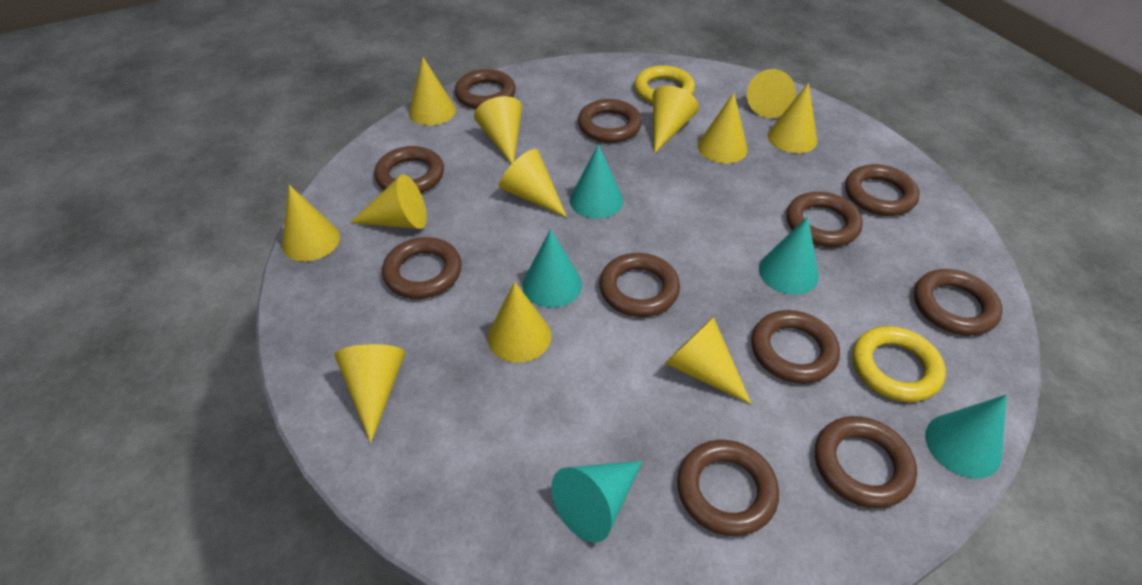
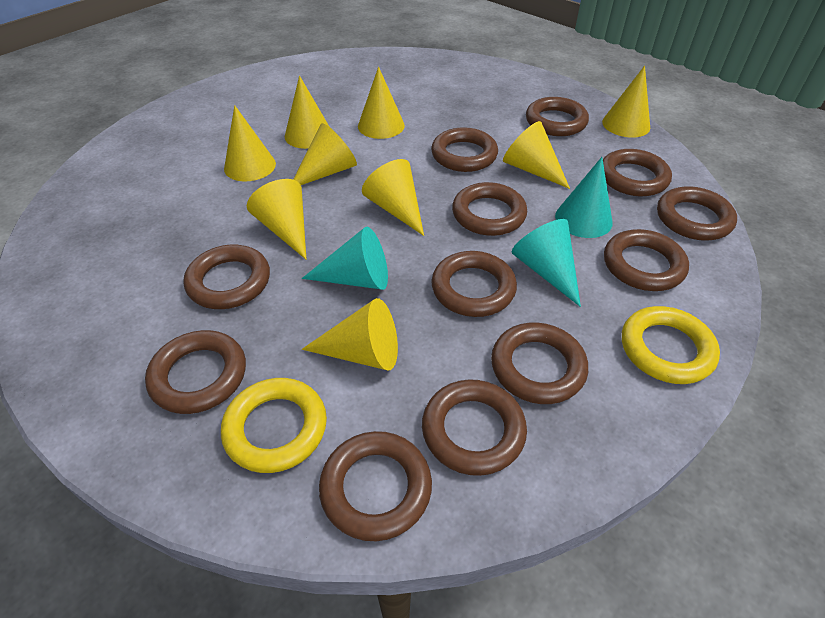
brown ring: 11 -> 12
turquoise cone: 5 -> 3
yellow cone: 12 -> 9

